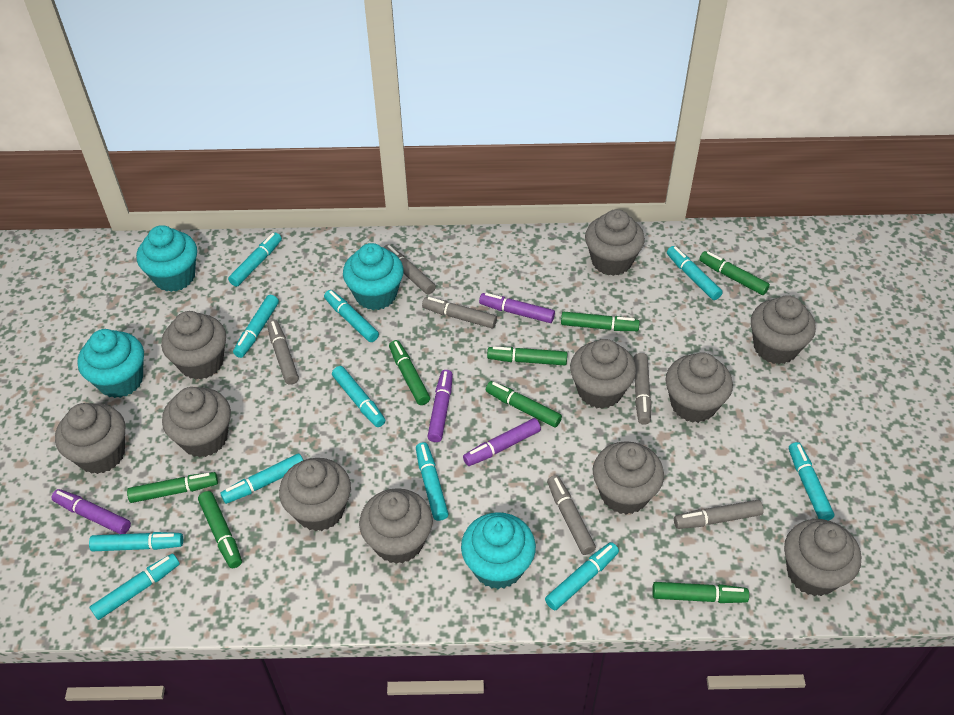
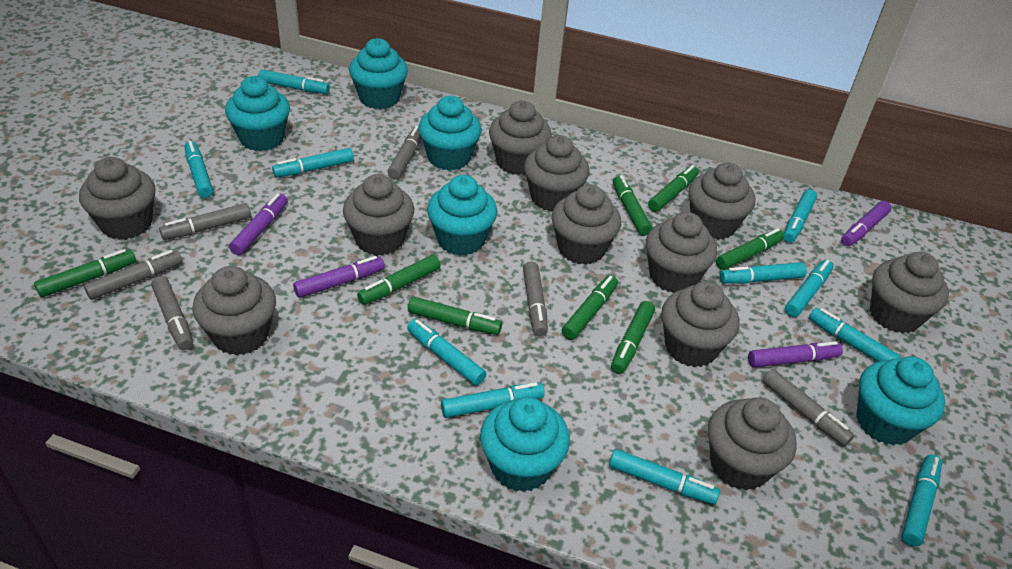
turquoise cupcake: 4 -> 6

